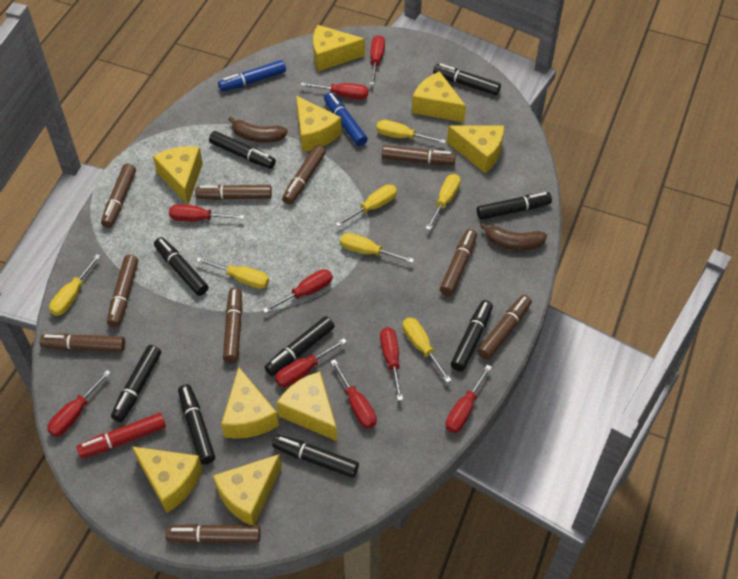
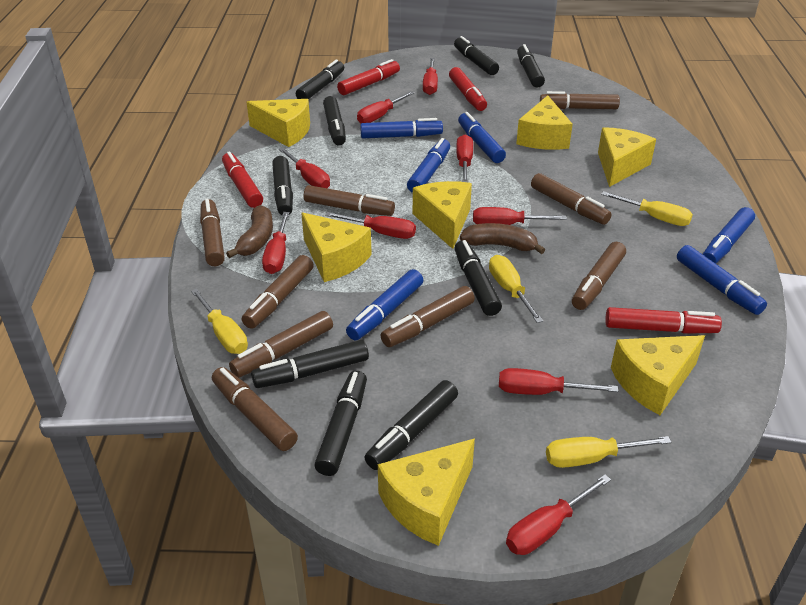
blue marker: 2 -> 6
brown marker: 10 -> 9
red marker: 1 -> 4
yellow cheese: 9 -> 7
yellow screwdriver: 7 -> 4

